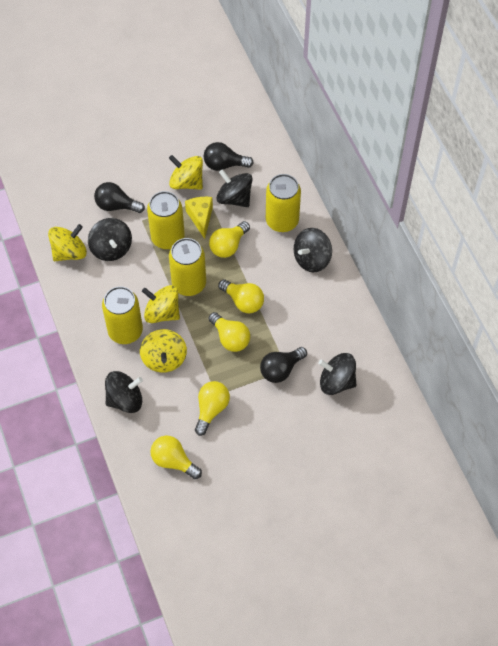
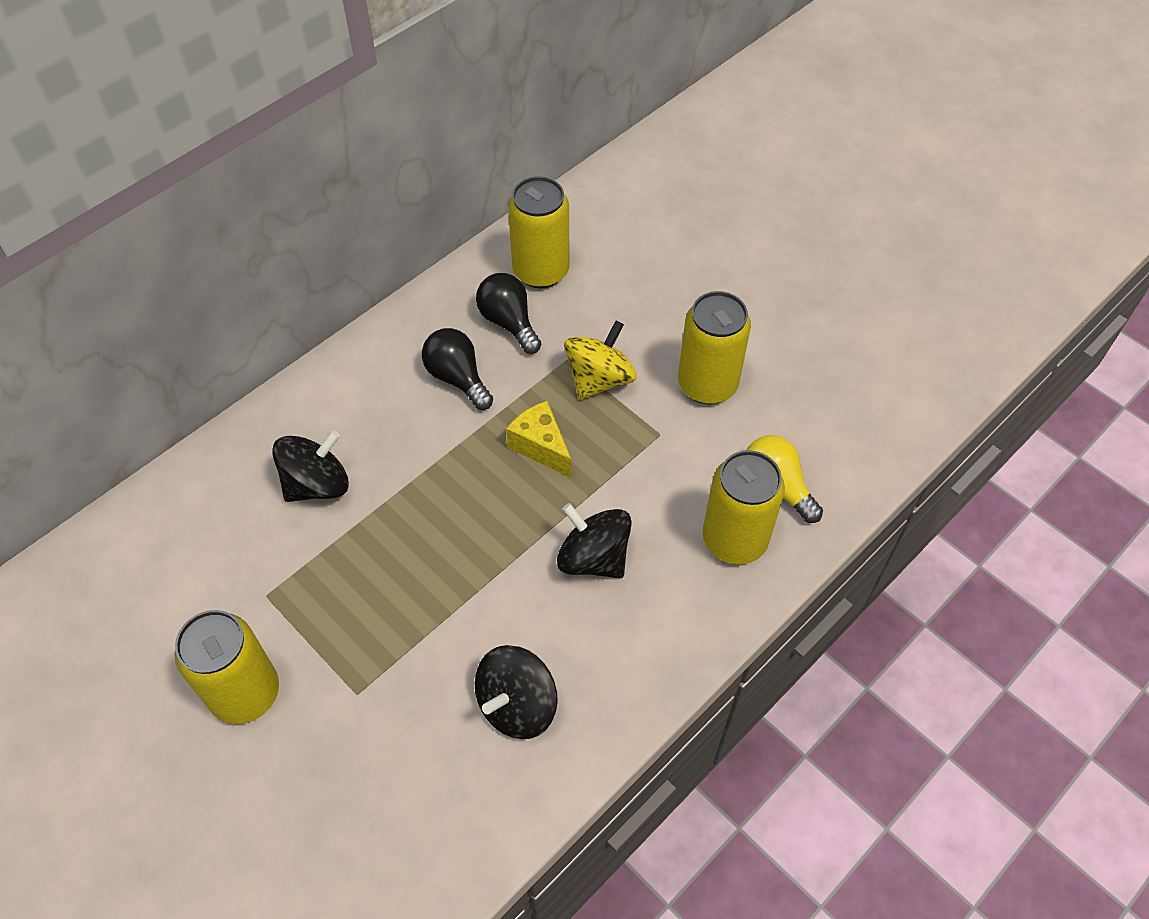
black light bulb: 3 -> 2
black spinning top: 5 -> 3
yellow light bulb: 5 -> 1
yellow spinning top: 4 -> 1

